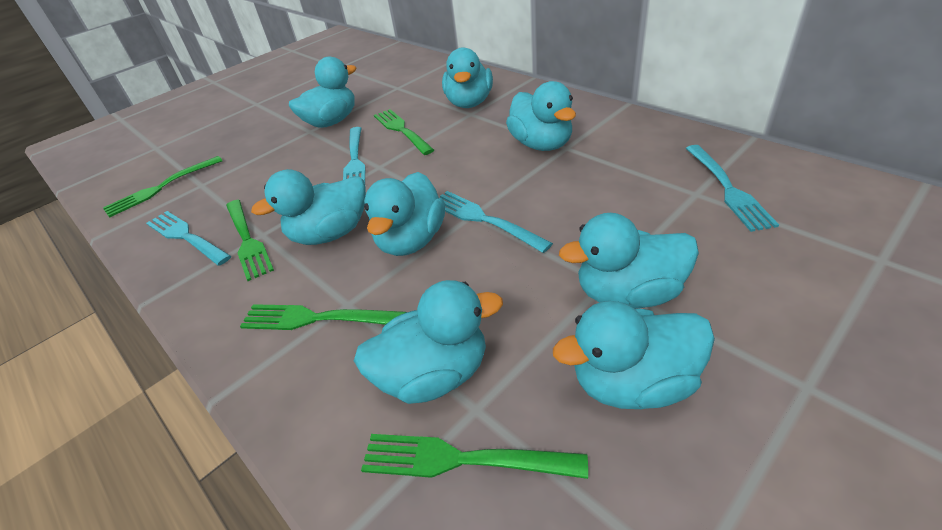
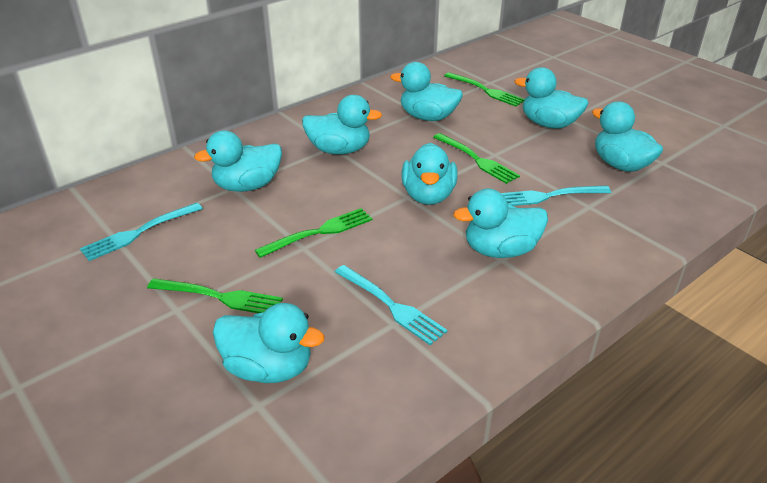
green fork: 5 -> 4
turquoise fork: 4 -> 3

